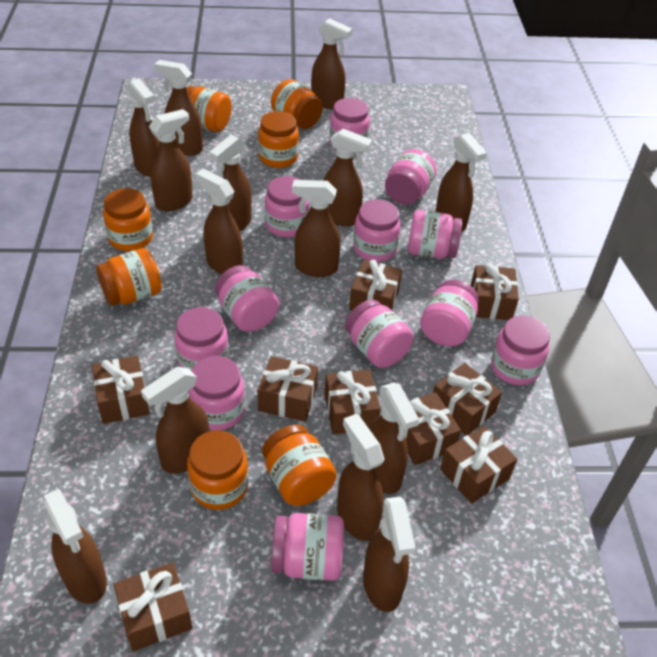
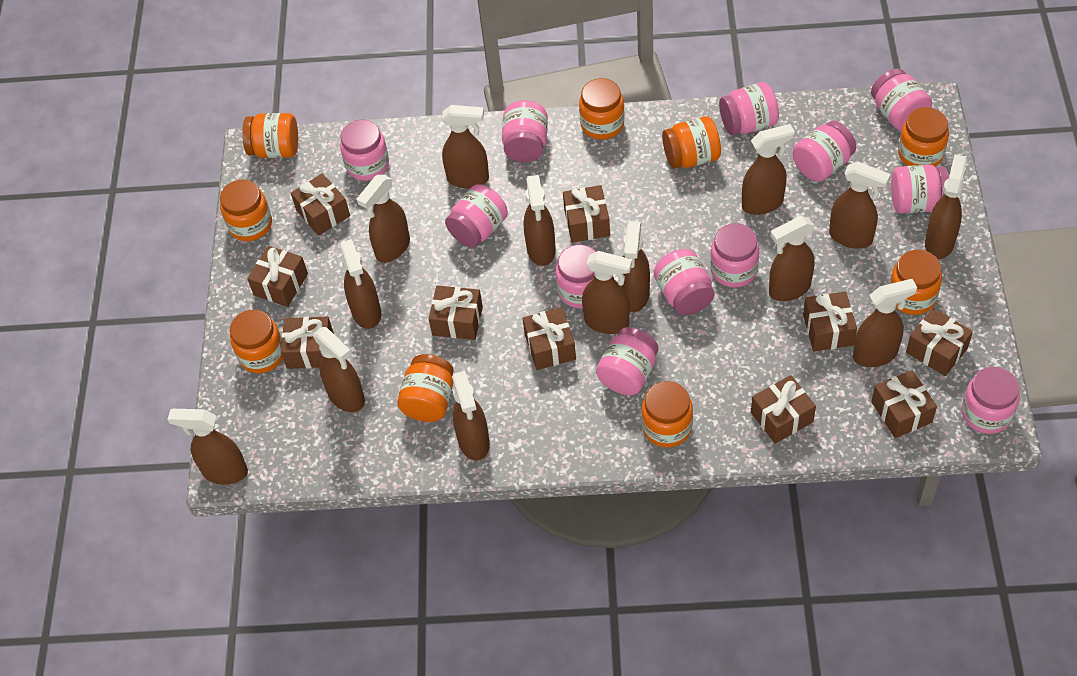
brown gift: 9 -> 10
orange jar: 7 -> 9

